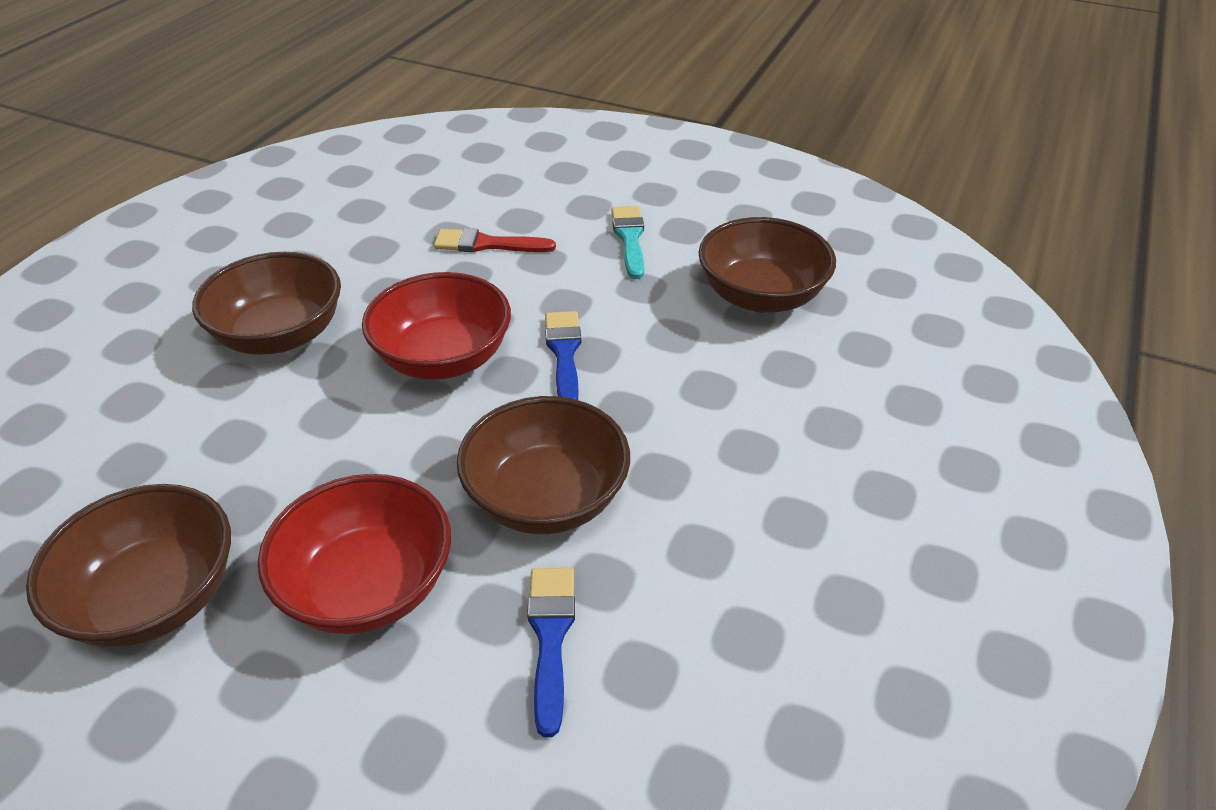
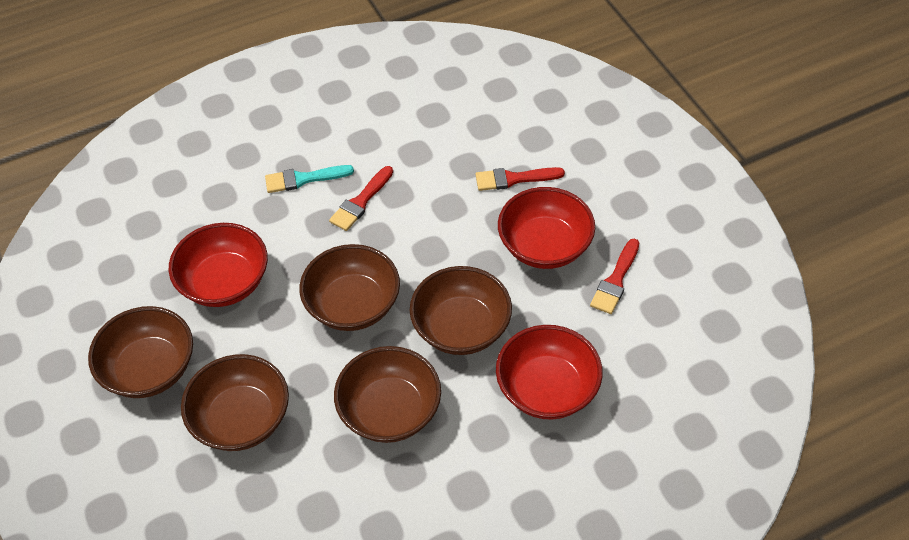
blue brush: 2 -> 0
brown bowl: 4 -> 5
red bowl: 2 -> 3
red brush: 1 -> 3

